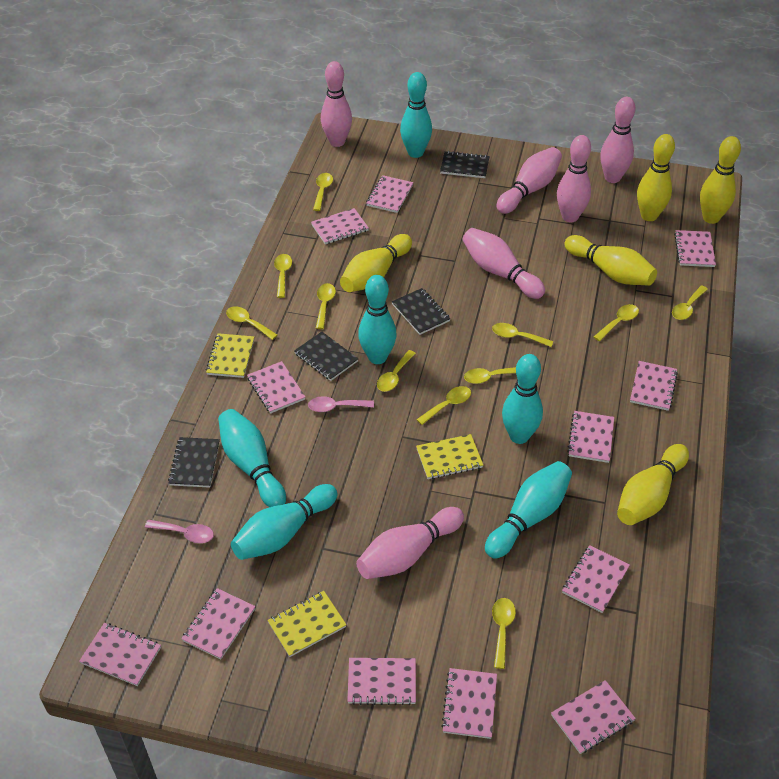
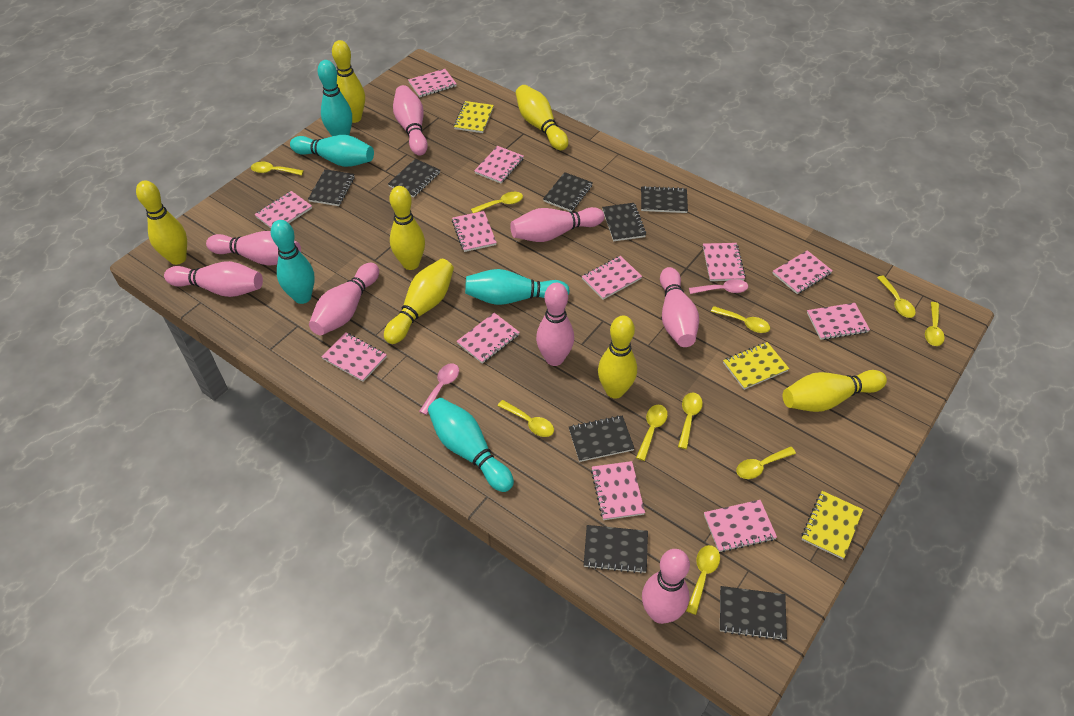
black notebook: 4 -> 8
pink bowling pin: 6 -> 8
turquoise bowling pin: 6 -> 5
yellow bowling pin: 5 -> 7
yellow spoon: 11 -> 10

